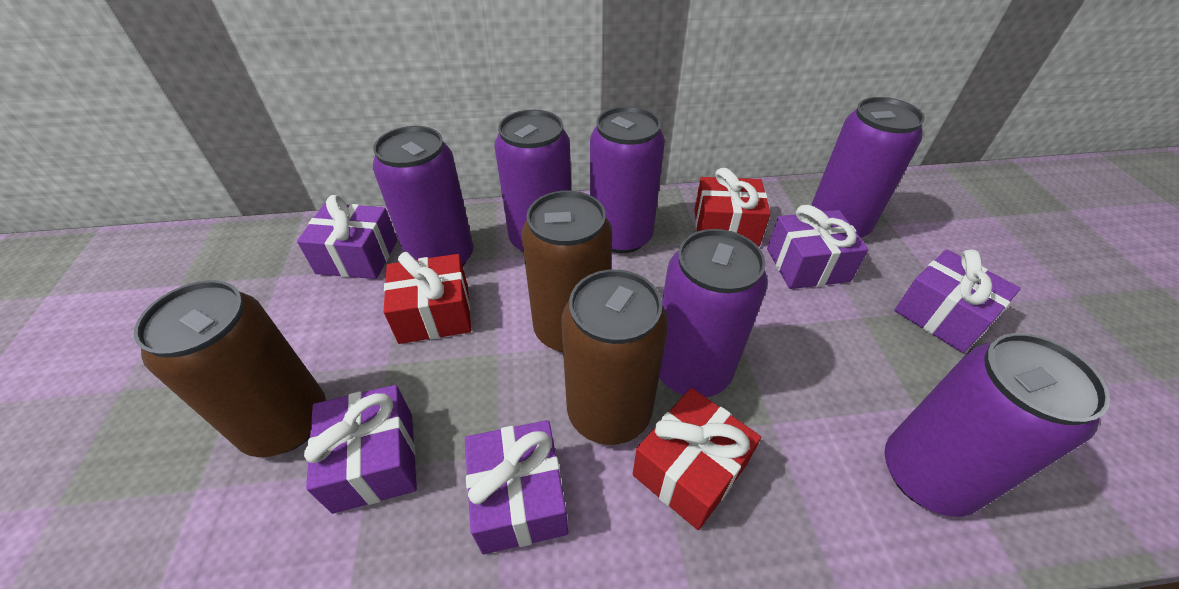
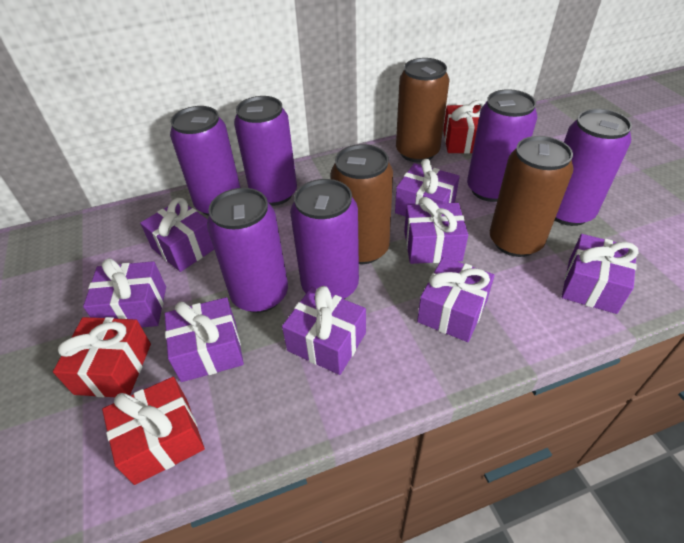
purple gift: 5 -> 8

